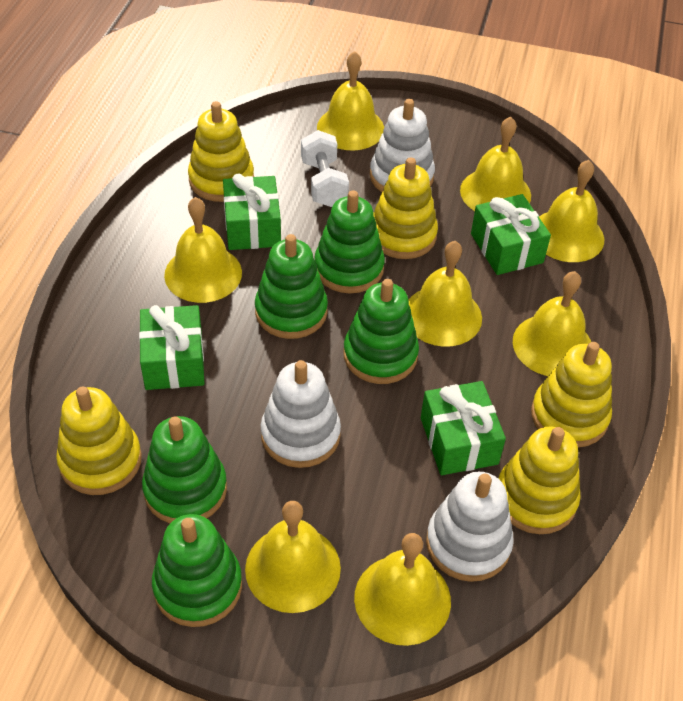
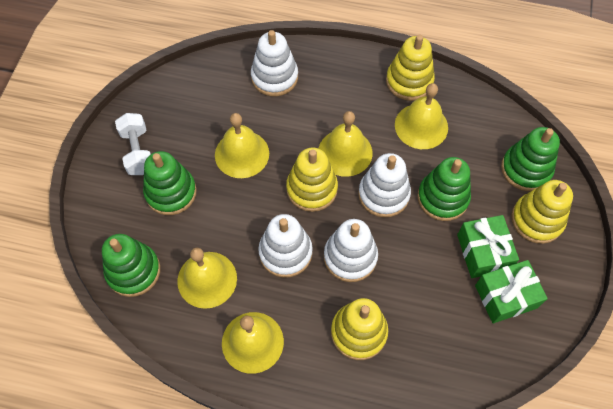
green gift: 4 -> 2
green stacking toy: 5 -> 4
white stacking toy: 3 -> 4
yellow bell: 8 -> 5
yellow stacking toy: 5 -> 4

